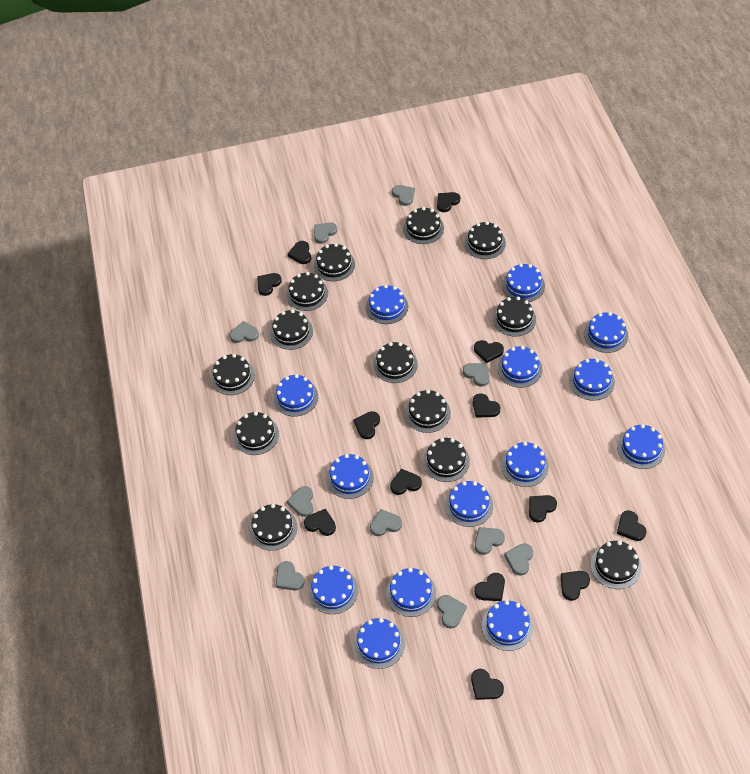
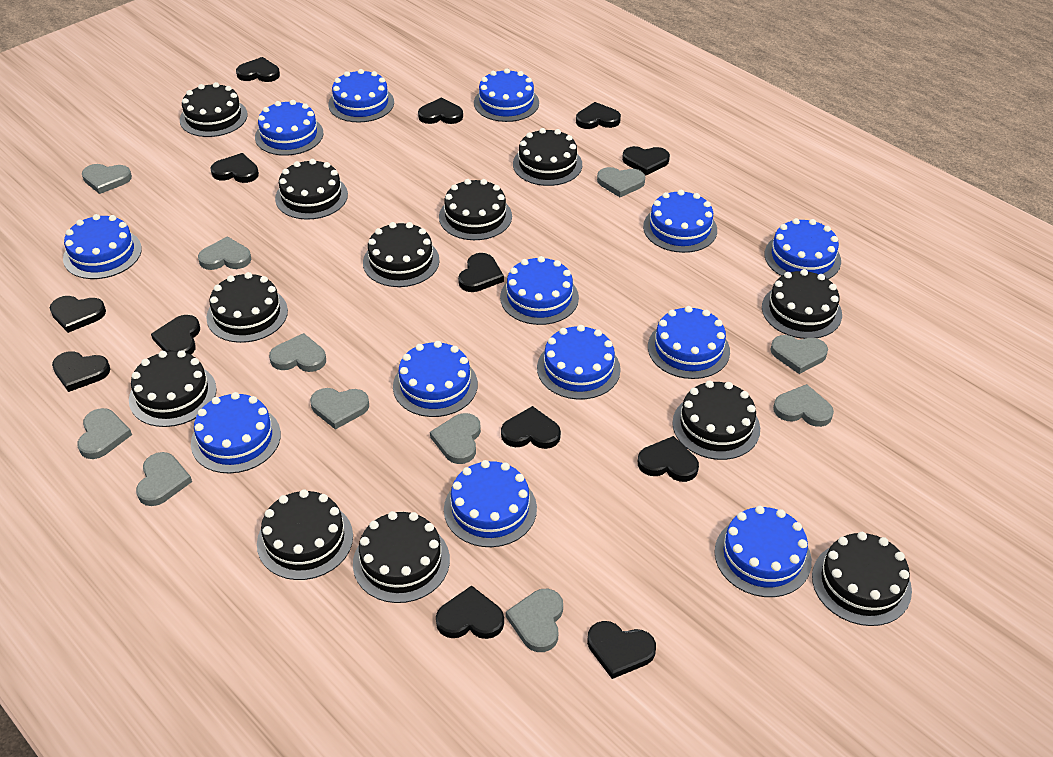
black cake: 13 -> 12
blue cake: 14 -> 13
grey heart: 10 -> 11

